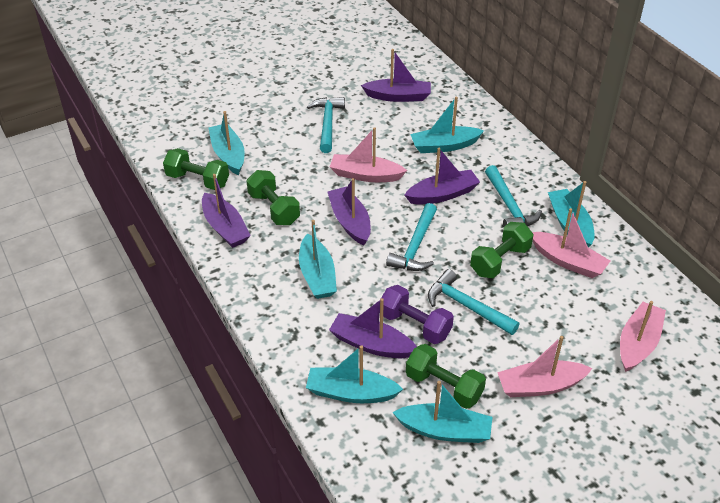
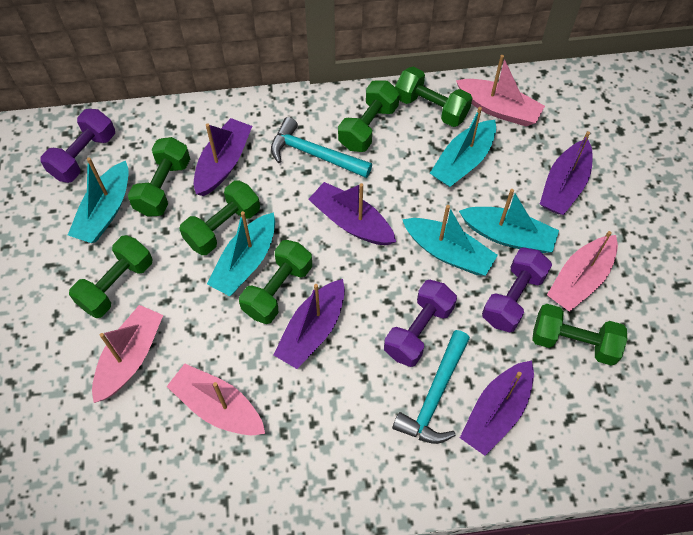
green dumbbell: 4 -> 7
purple dumbbell: 1 -> 3
turquoise boat: 6 -> 5
turquoise hammer: 4 -> 2

